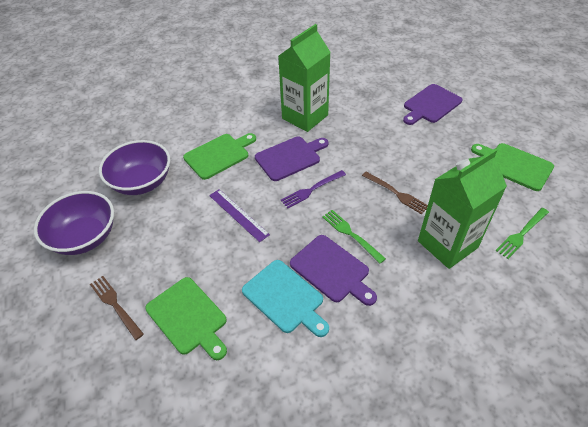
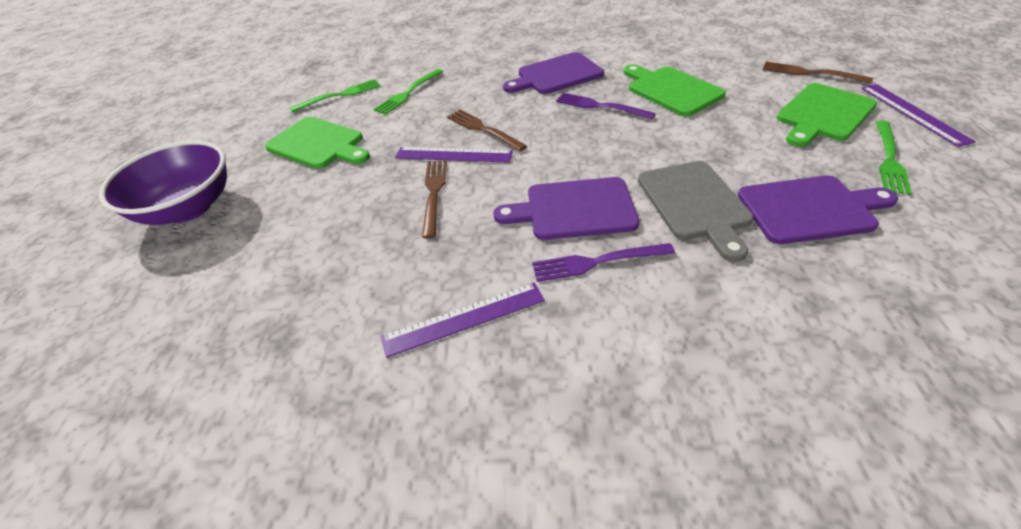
brown fork: 2 -> 3
green carton: 2 -> 0
green fork: 2 -> 3
grey cutting board: 0 -> 1
purple bowl: 2 -> 1
purple fork: 1 -> 2
purple ruler: 1 -> 3
turquoise cutting board: 1 -> 0

